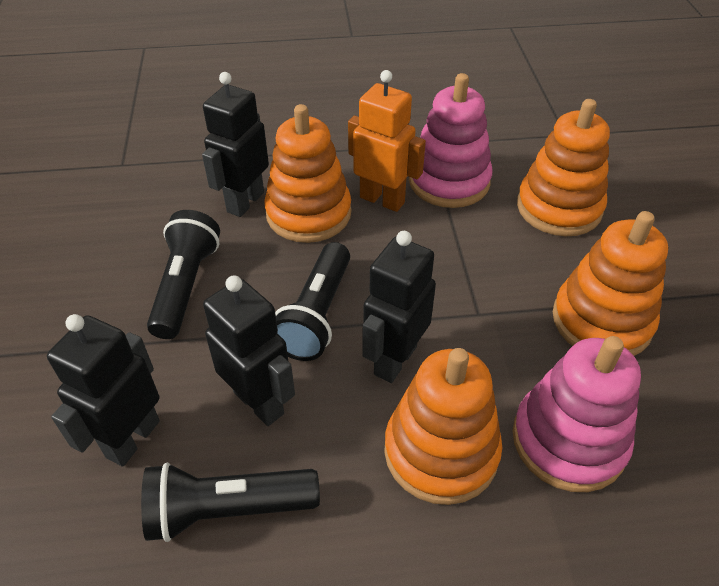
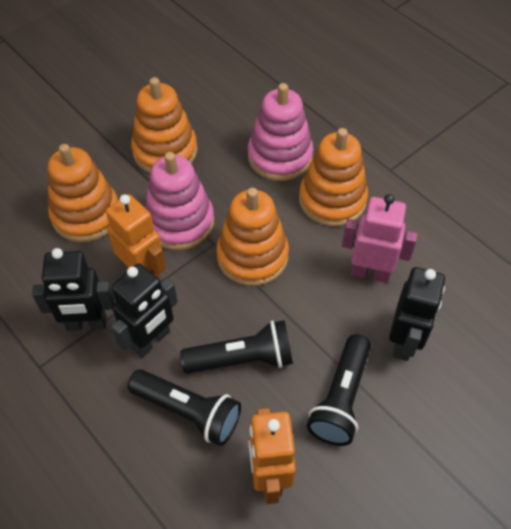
black robot: 4 -> 3
orange robot: 1 -> 2
pink robot: 0 -> 1

